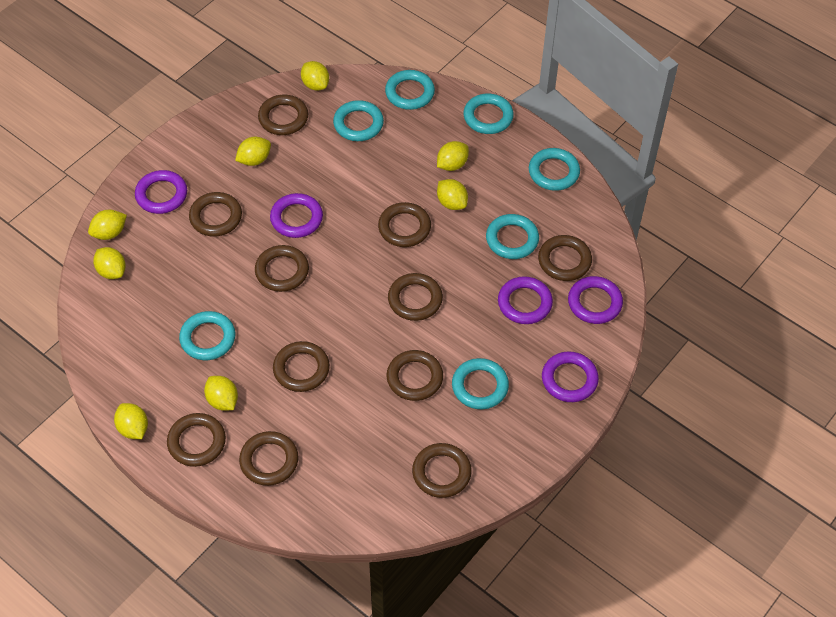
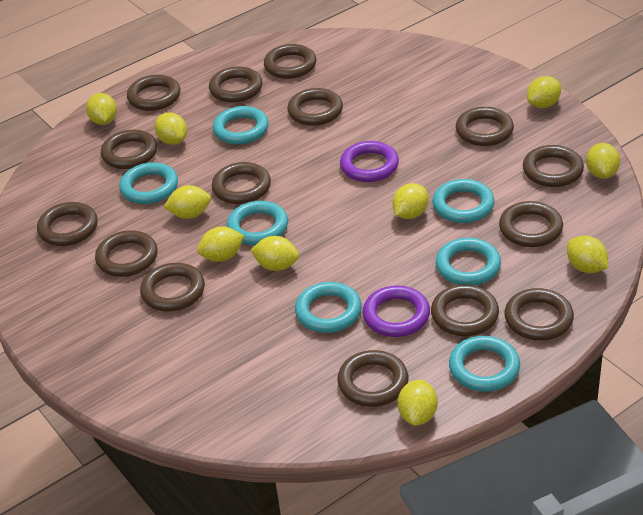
brown ring: 11 -> 15
purple ring: 5 -> 2
yellow lemon: 8 -> 10

